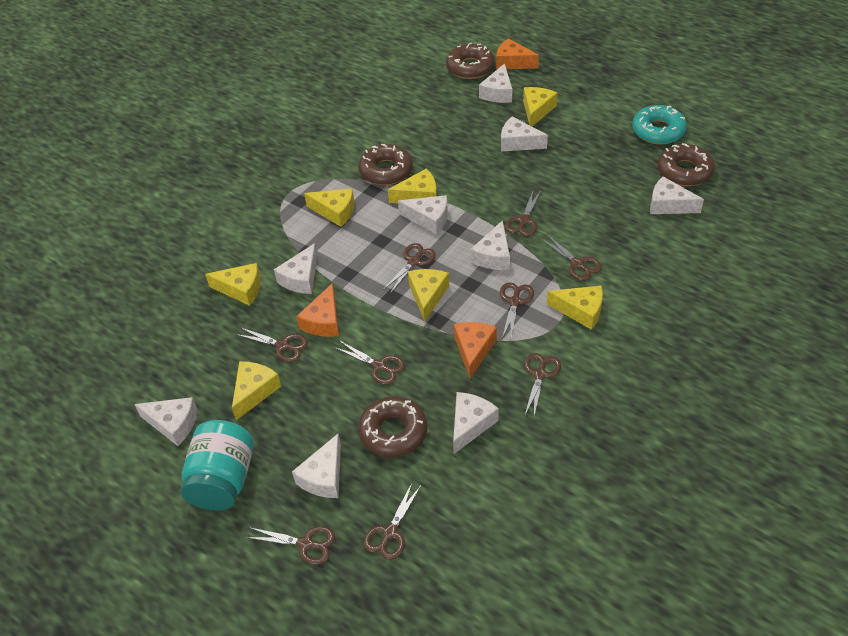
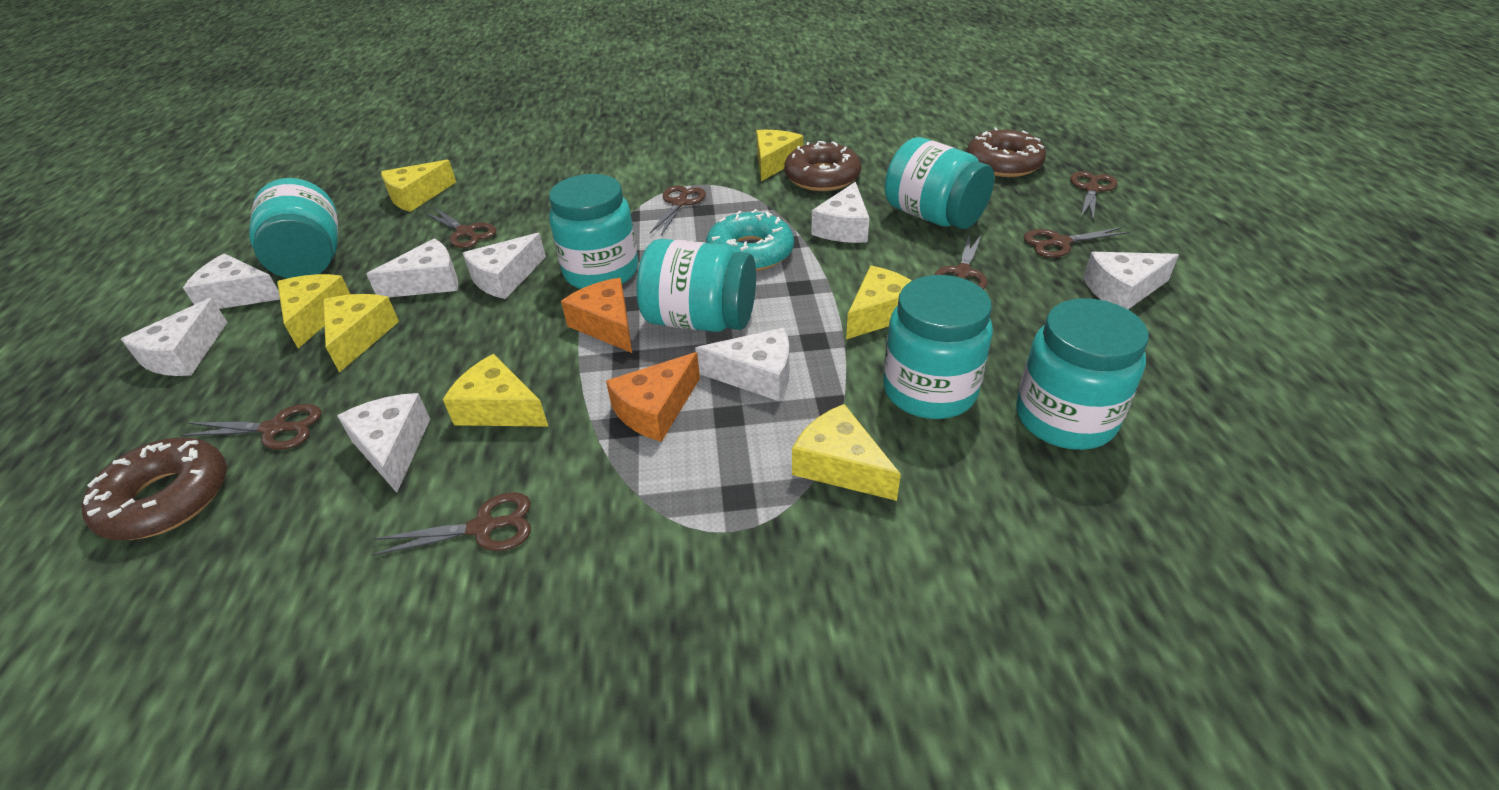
brown donut: 4 -> 3
brown scissors: 9 -> 7
orange cheese: 3 -> 2
turquoise jar: 1 -> 6
white cheese: 9 -> 8

